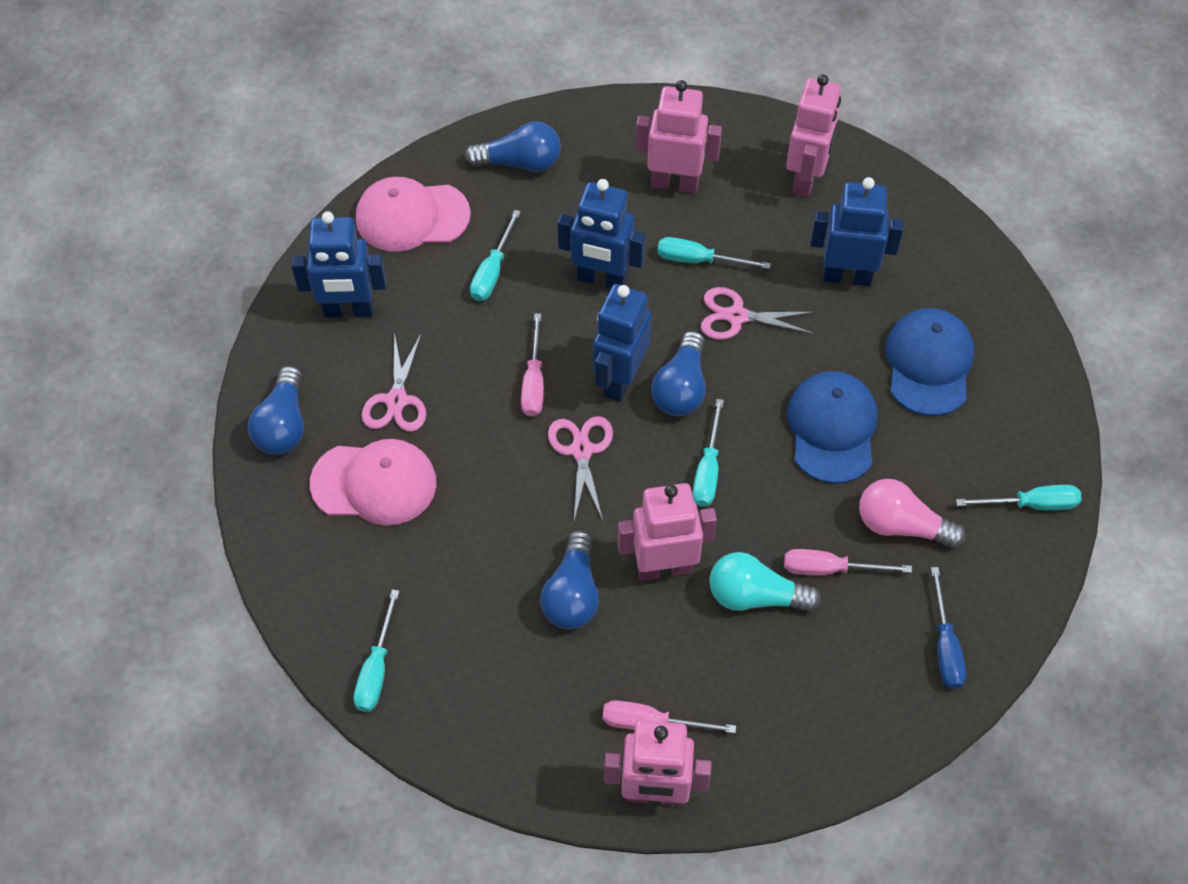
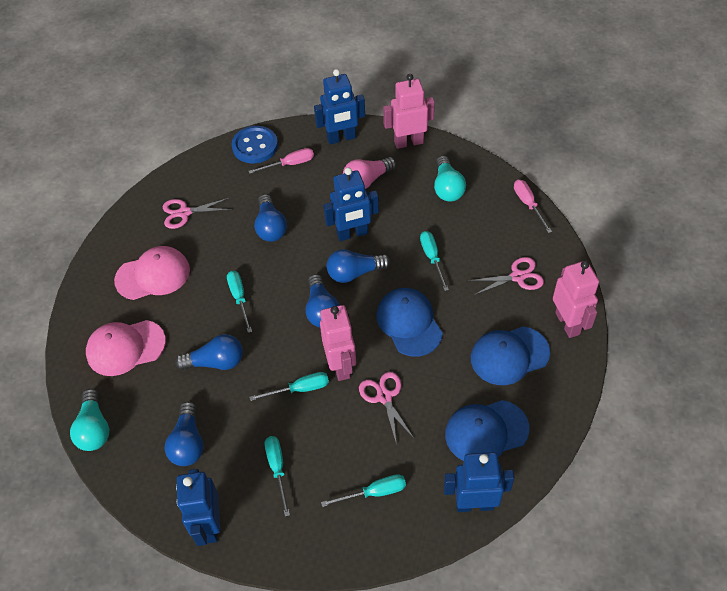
blue button: 0 -> 1
blue cap: 2 -> 3
blue light bulb: 4 -> 5
blue screwdriver: 1 -> 0
pink robot: 4 -> 3
pink screwdriver: 3 -> 2
turquoise light bulb: 1 -> 2

